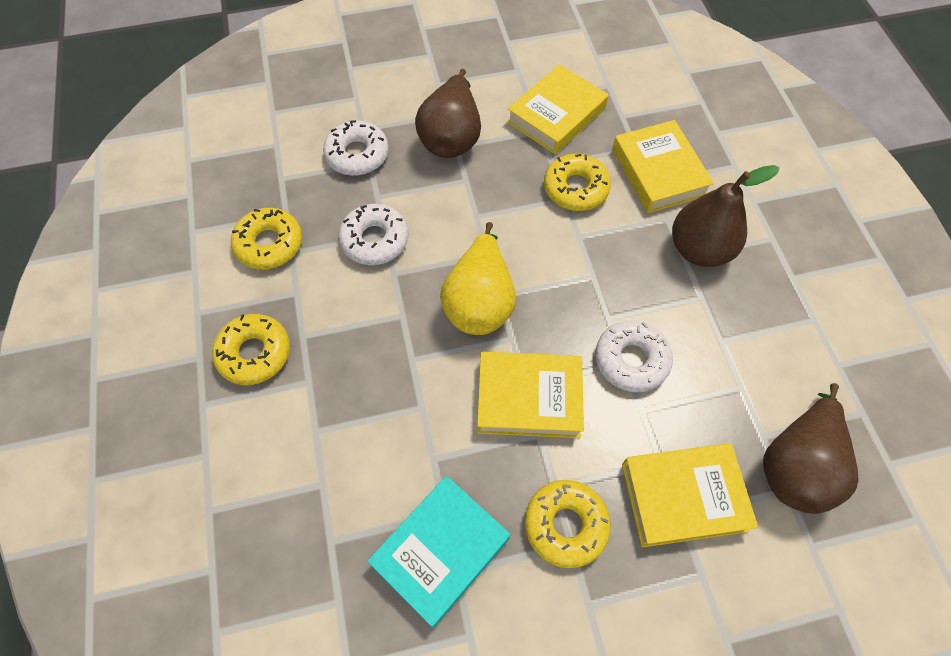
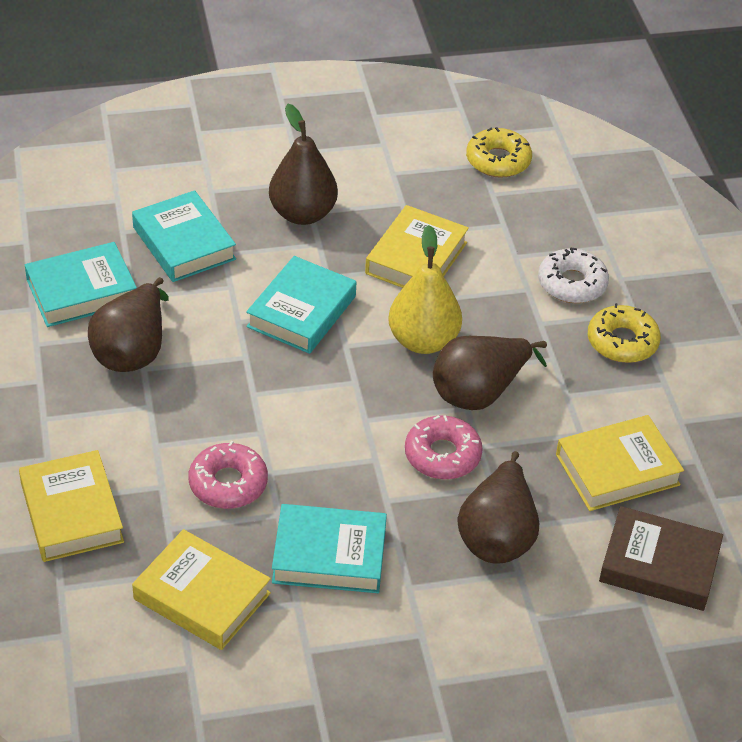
brown book: 0 -> 1
brown pear: 3 -> 4
pink donut: 0 -> 2
turquoise book: 1 -> 4
white donut: 3 -> 1
yellow donut: 4 -> 2

